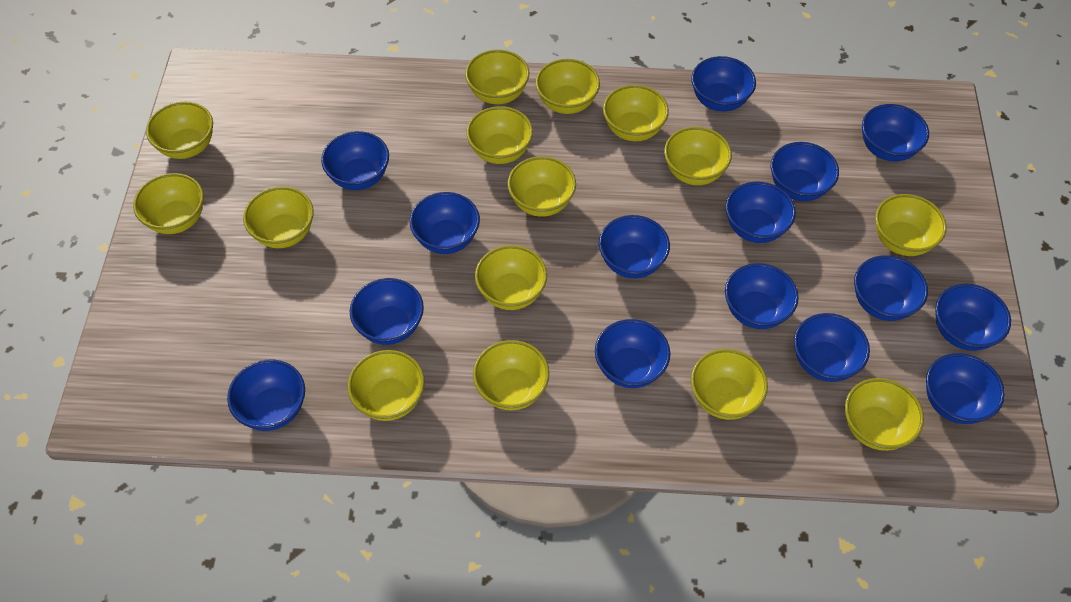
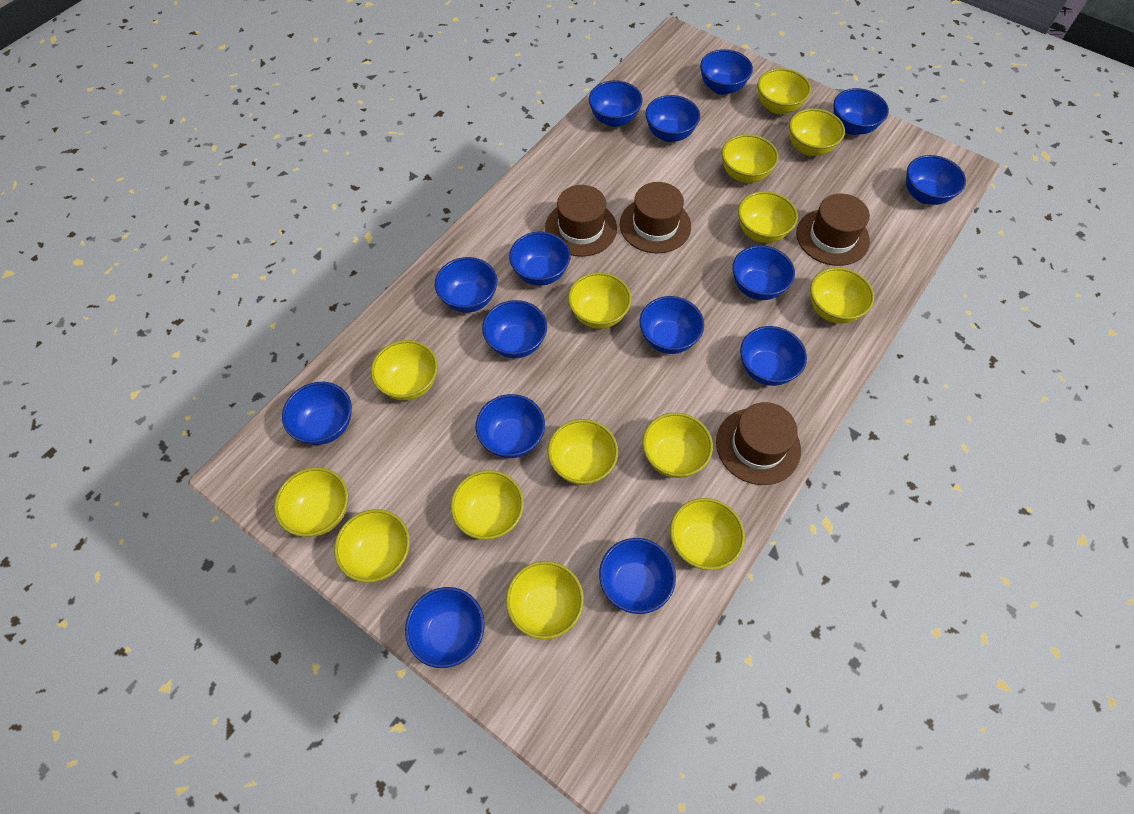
brown hat: 0 -> 4
yellow bowl: 15 -> 14

